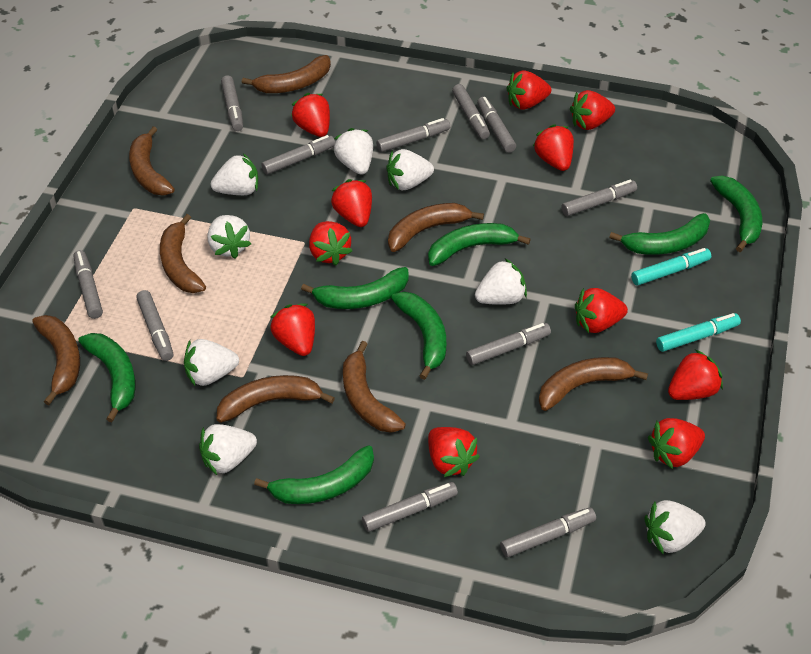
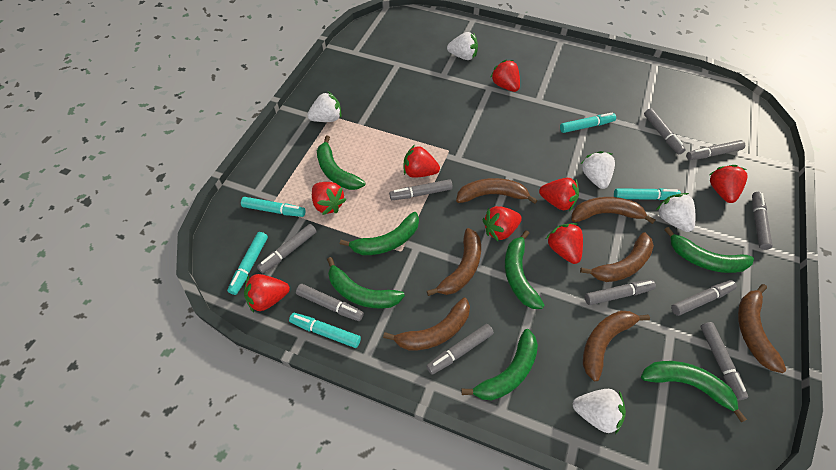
brown banana: 8 -> 7
grey marker: 11 -> 10
red strawberry: 11 -> 8
turquoise marker: 2 -> 5
white strawberry: 8 -> 5

